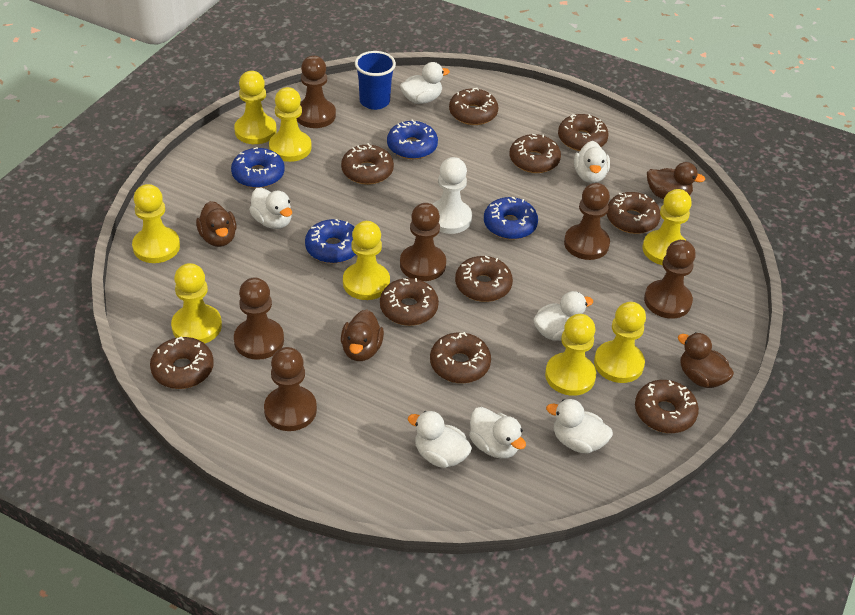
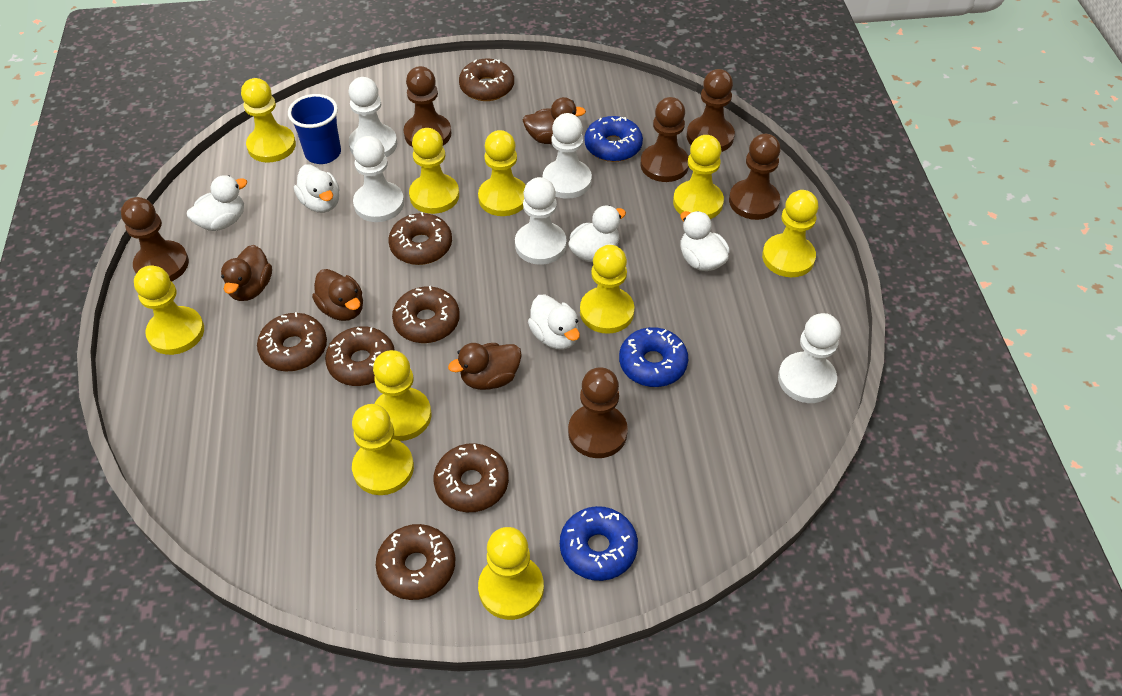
blue donut: 4 -> 3
brown donut: 10 -> 7
white duck: 7 -> 5
white pawn: 1 -> 5
yellow pawn: 8 -> 10

